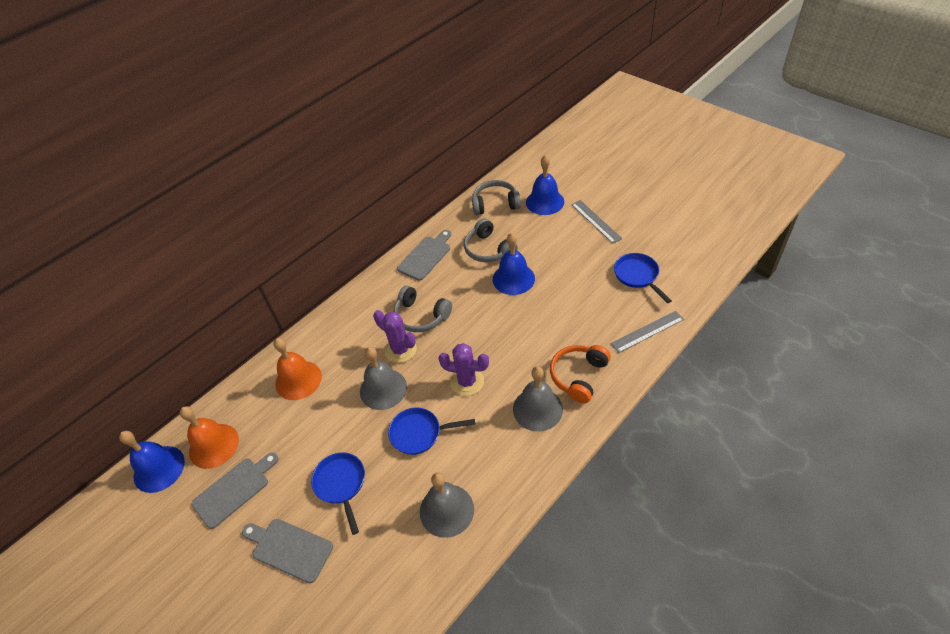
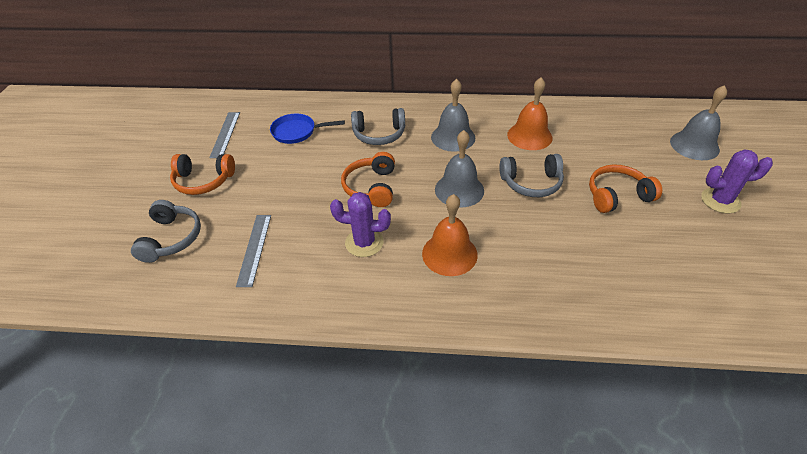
blue bell: 3 -> 0
blue pan: 3 -> 1
grey cutting board: 3 -> 0
orange headphones: 1 -> 3

